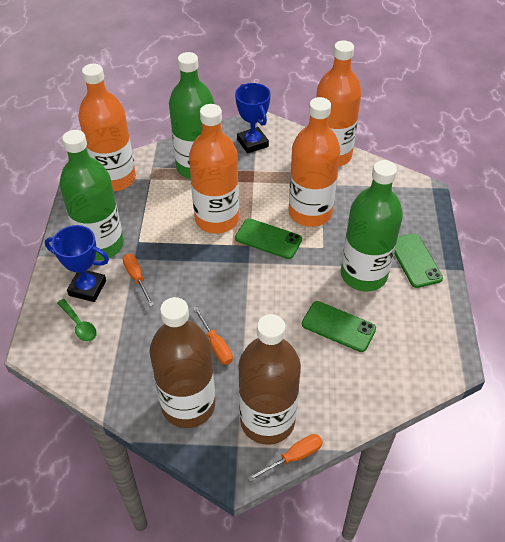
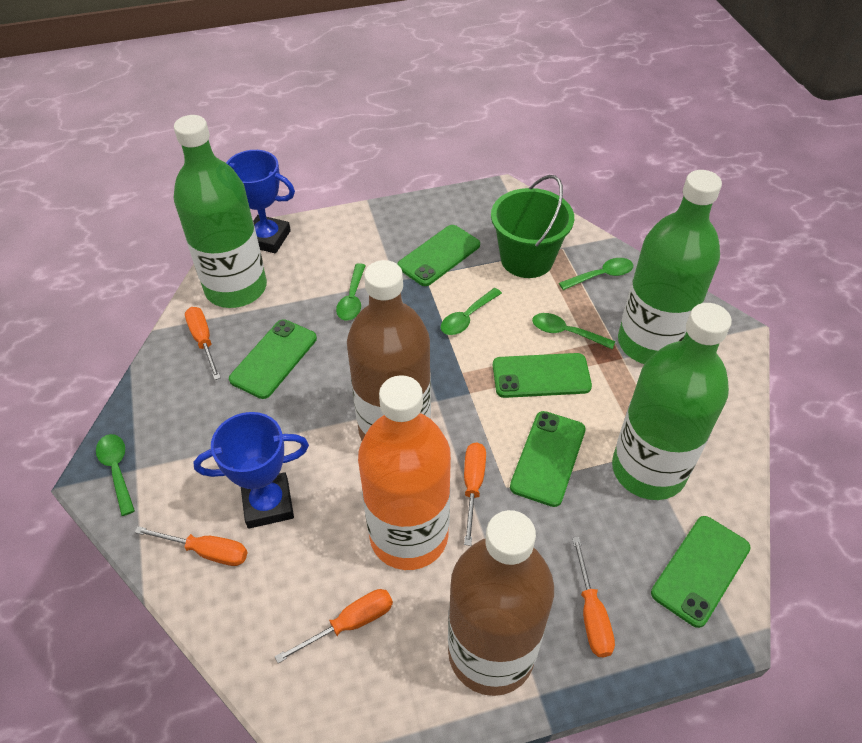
green bucket: 0 -> 1
green phone: 3 -> 5
green spoon: 1 -> 5
orange bottle: 4 -> 1
orange screwdriver: 3 -> 5

